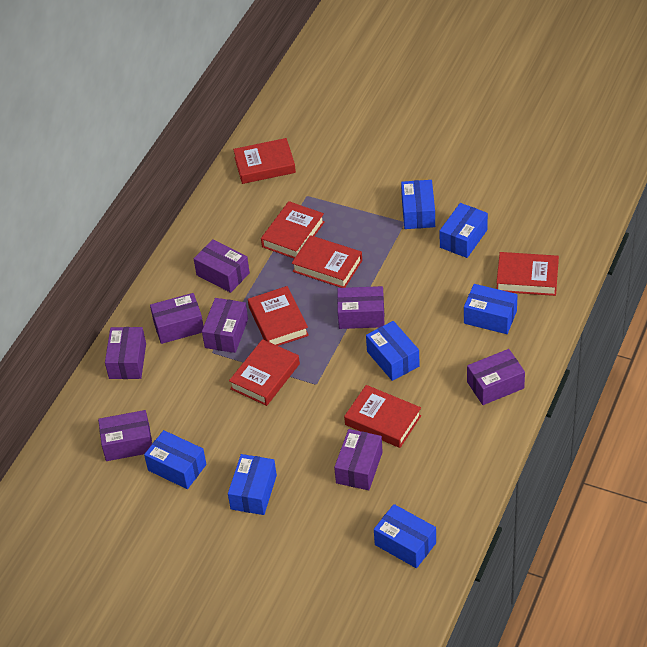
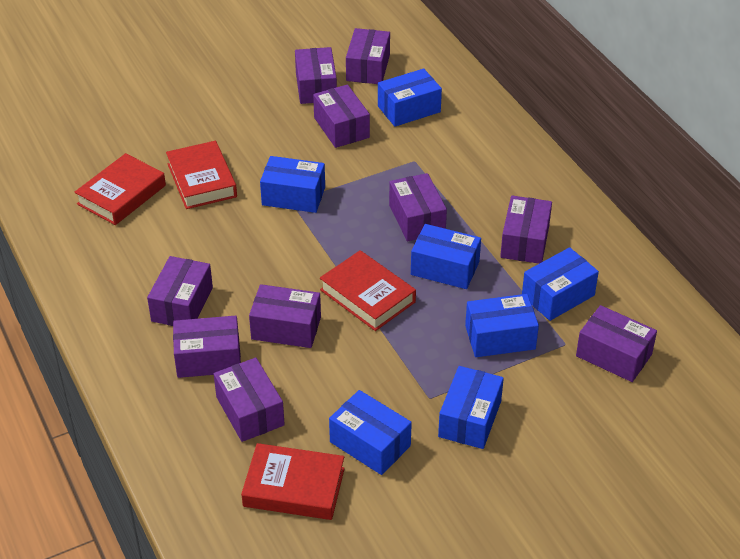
purple box: 8 -> 10
red book: 7 -> 4

